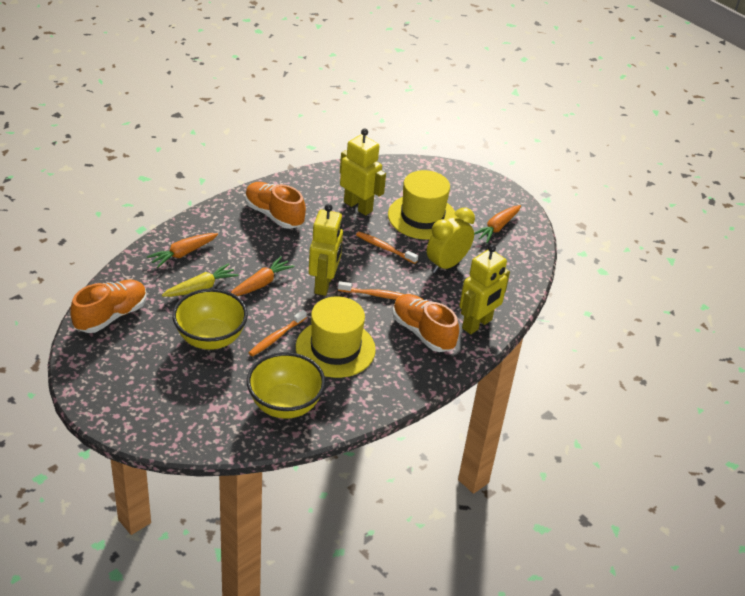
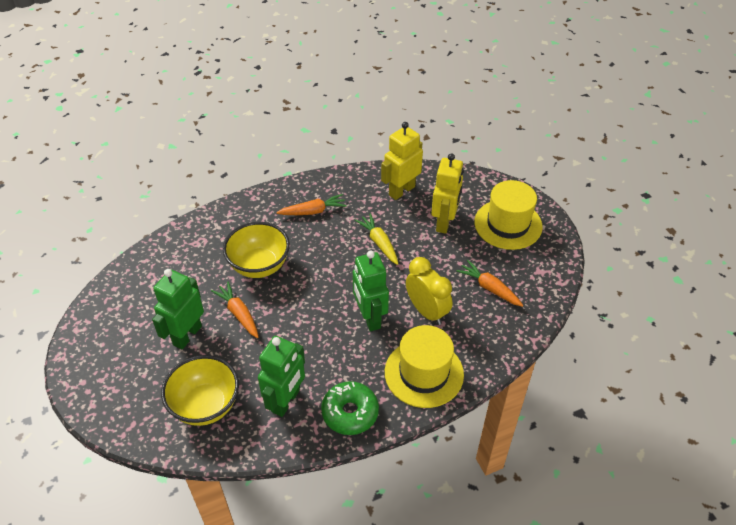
green donut: 0 -> 1
green robot: 0 -> 3
orange shoe: 3 -> 0
orange toothbrush: 3 -> 0
yellow robot: 3 -> 2

